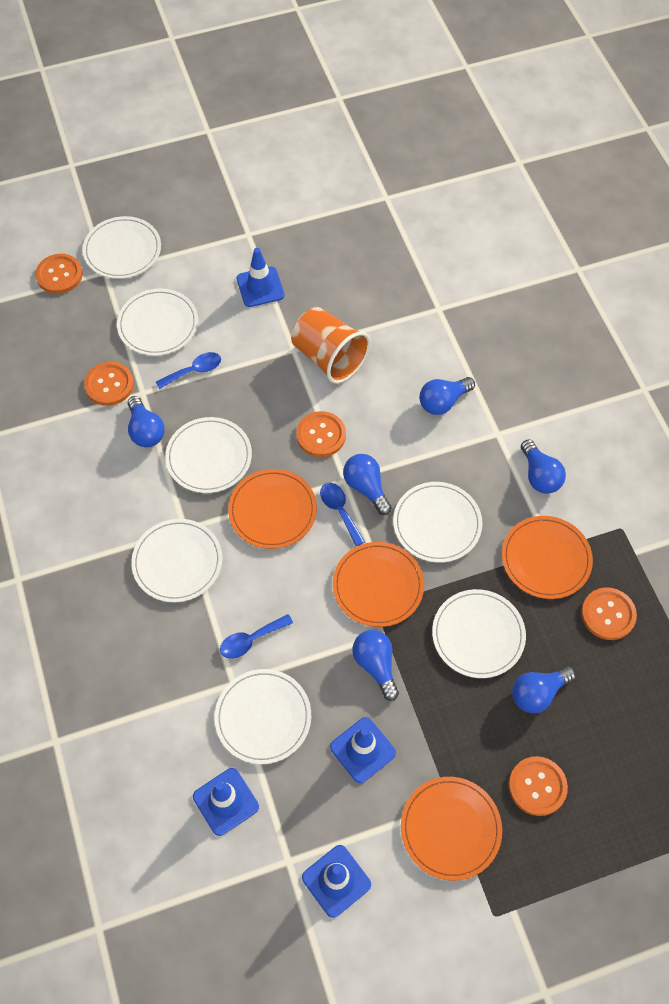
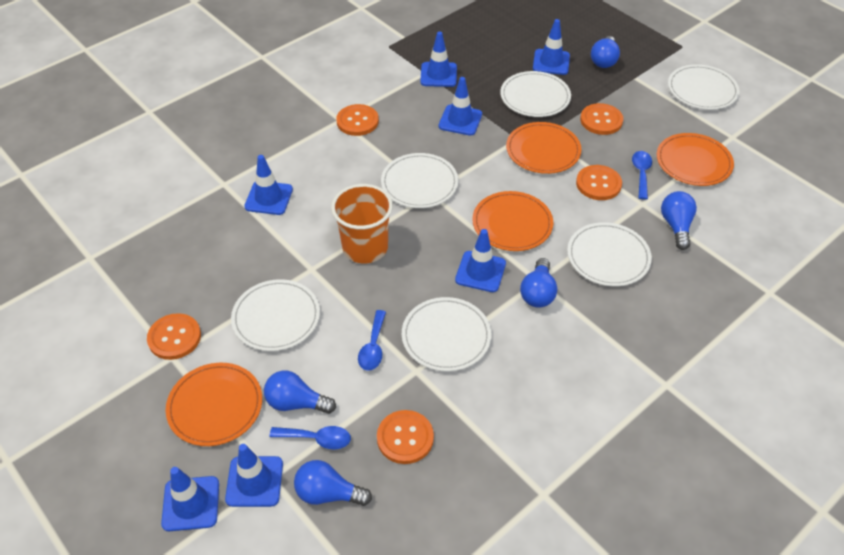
blue light bulb: 6 -> 5
blue traffic cone: 4 -> 7
white plate: 7 -> 6

